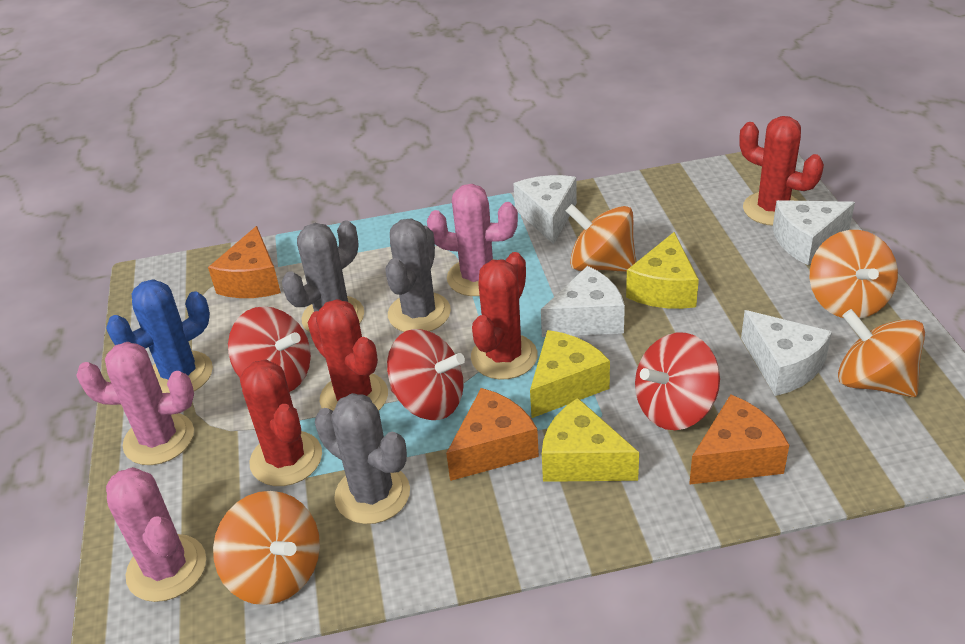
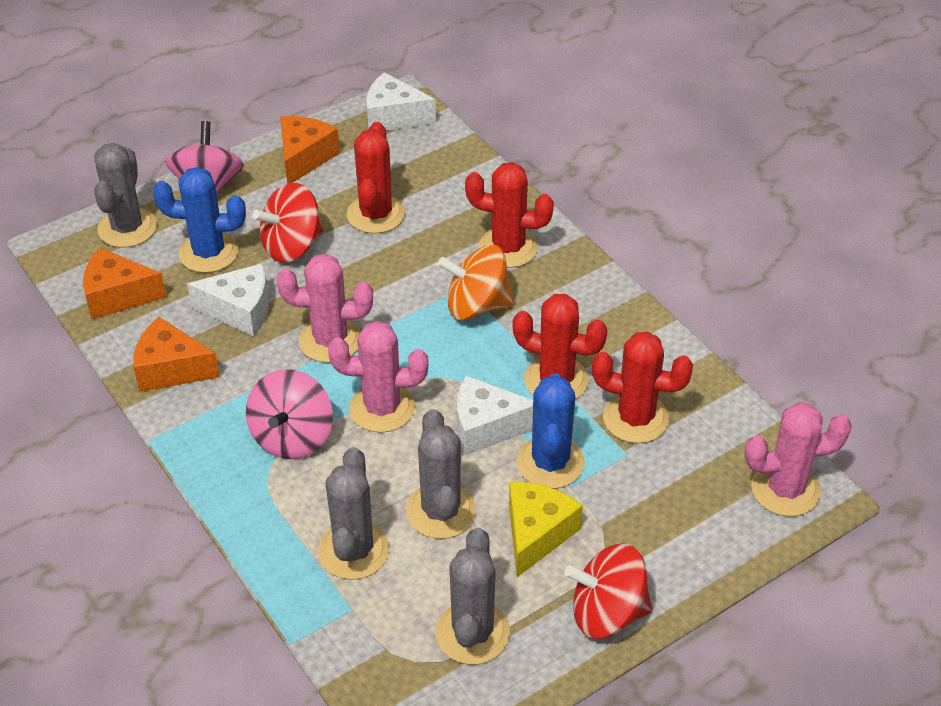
blue cactus: 1 -> 2
grey cactus: 3 -> 4
orange spinning top: 4 -> 1
pink spinning top: 0 -> 2
red spinning top: 3 -> 2
white cheese: 4 -> 3
yellow cheese: 3 -> 1

